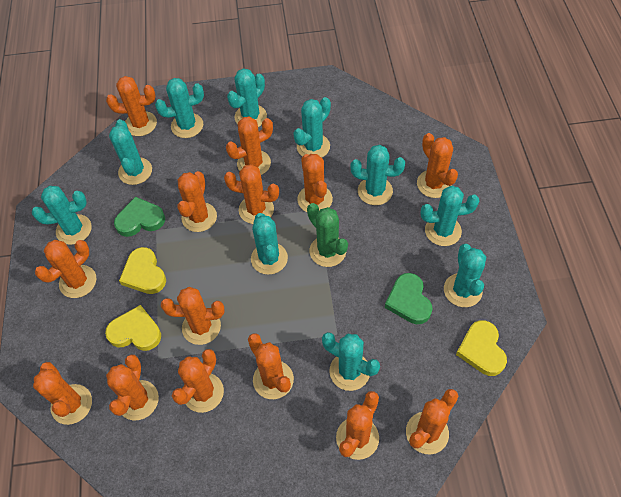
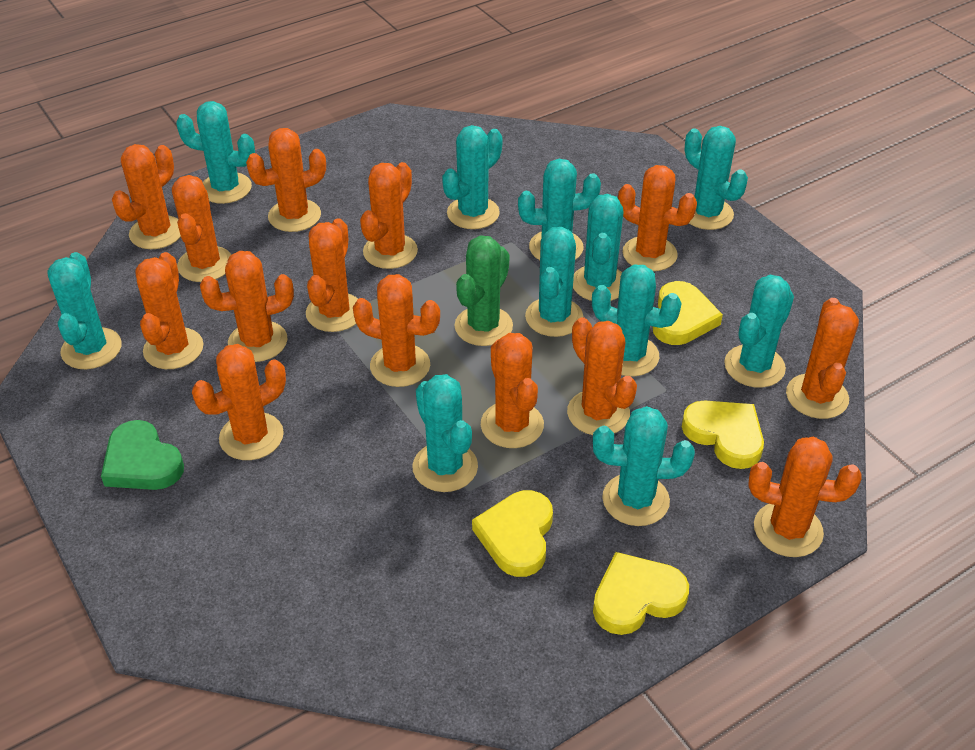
green heart: 2 -> 1
turquoise cactus: 10 -> 11
yellow heart: 3 -> 4

